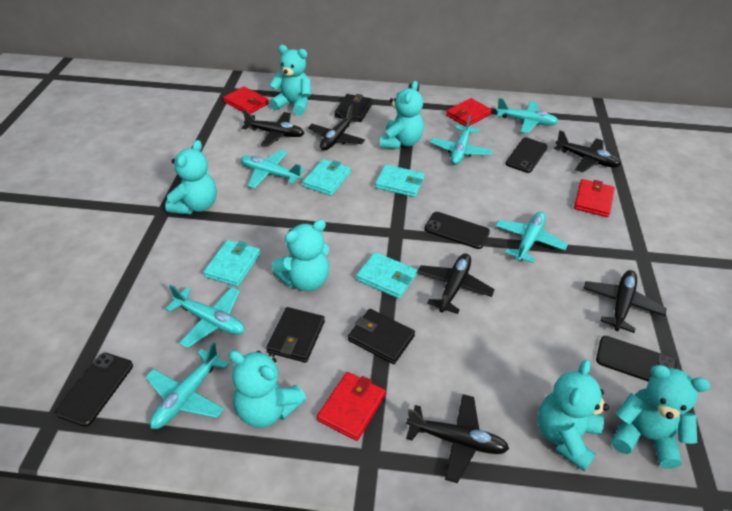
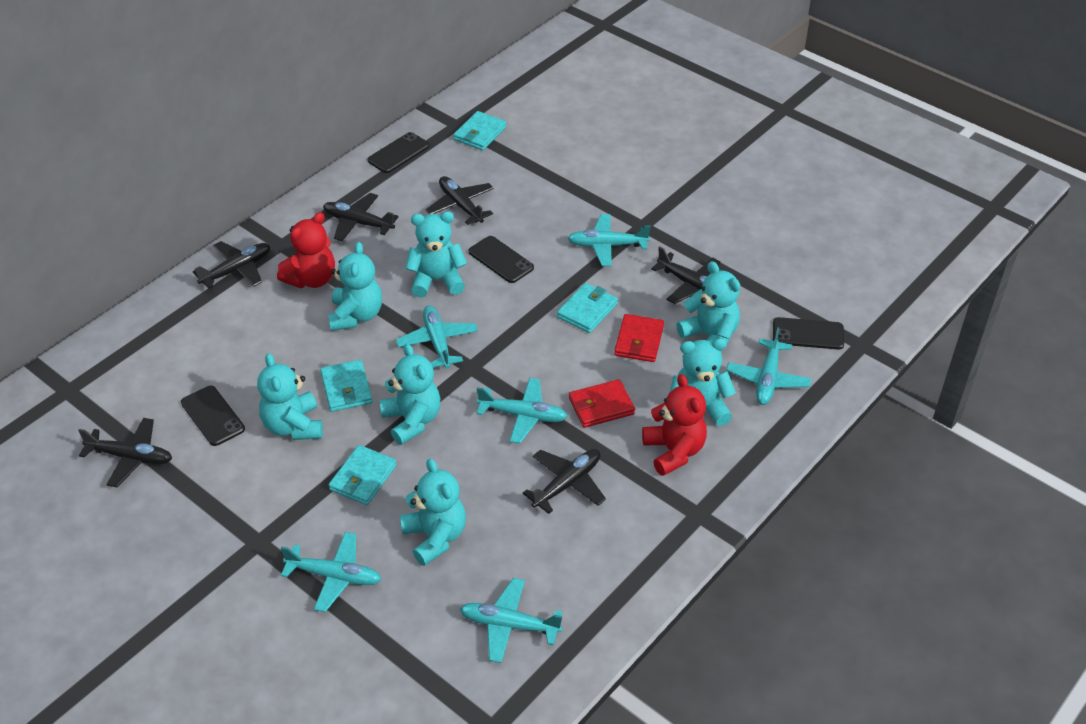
black wallet: 3 -> 0
red teddy bear: 0 -> 2
red wallet: 4 -> 2

